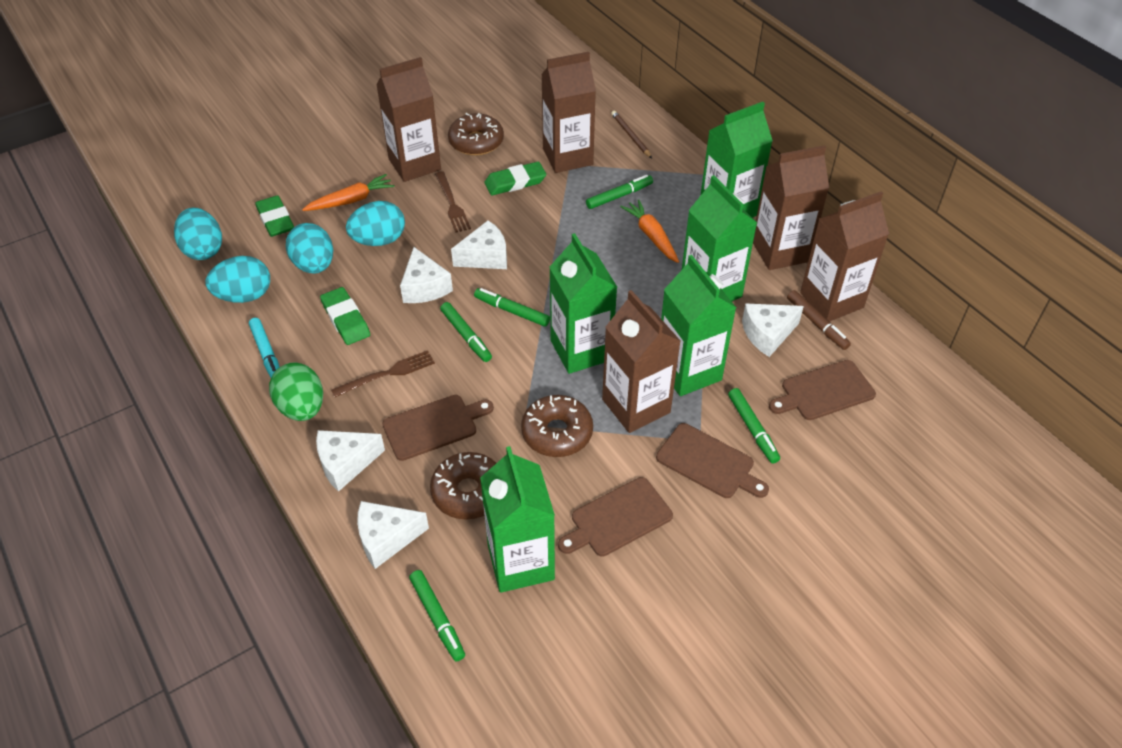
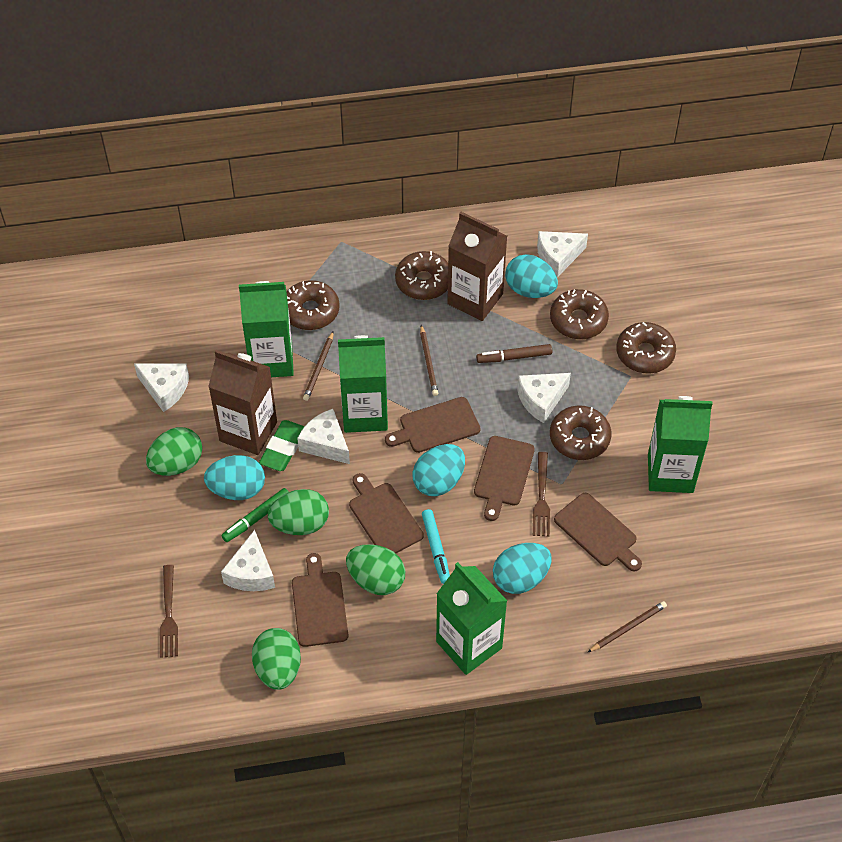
brown carton: 5 -> 2
brown cutting board: 4 -> 5
brown donut: 3 -> 5
brown pencil: 1 -> 3
green carton: 5 -> 4
green egg: 1 -> 4
green eraser: 3 -> 1
green marker: 5 -> 1
orange carrot: 2 -> 0

